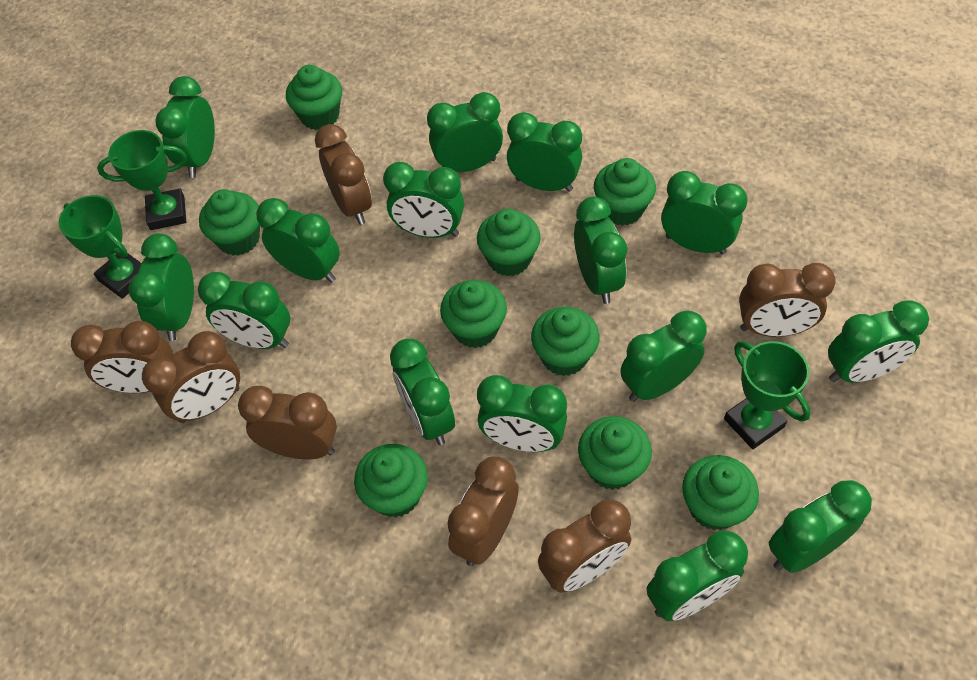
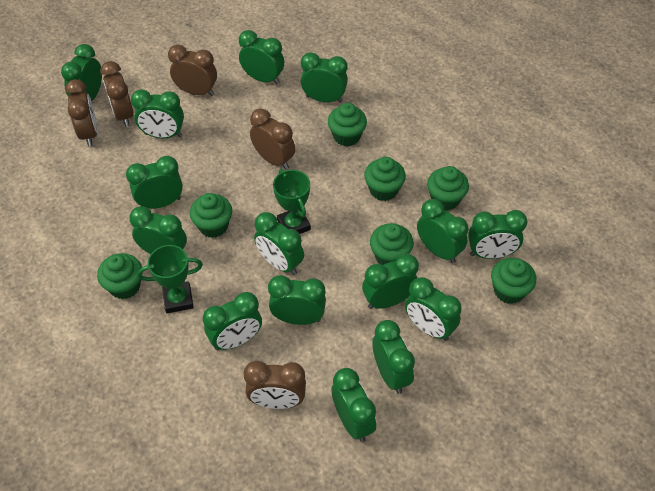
brown clock: 7 -> 5
green cupcake: 9 -> 7
green trophy: 3 -> 2

